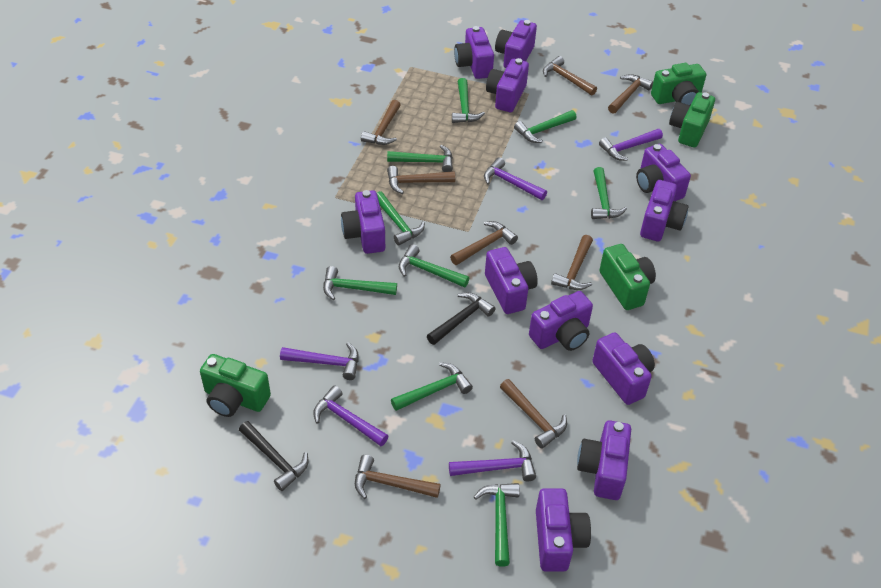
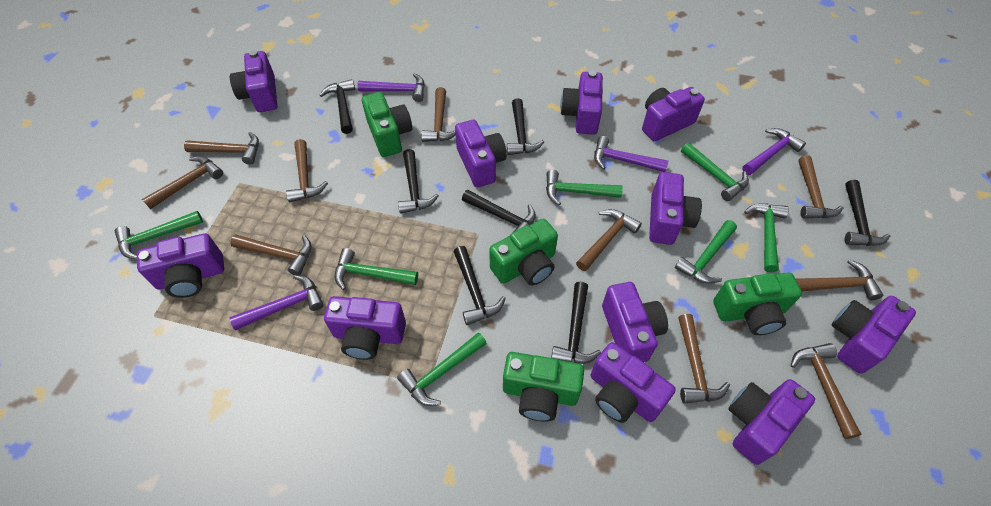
black hammer: 2 -> 7
brown hammer: 8 -> 10
green hammer: 9 -> 7
purple hammer: 5 -> 4

